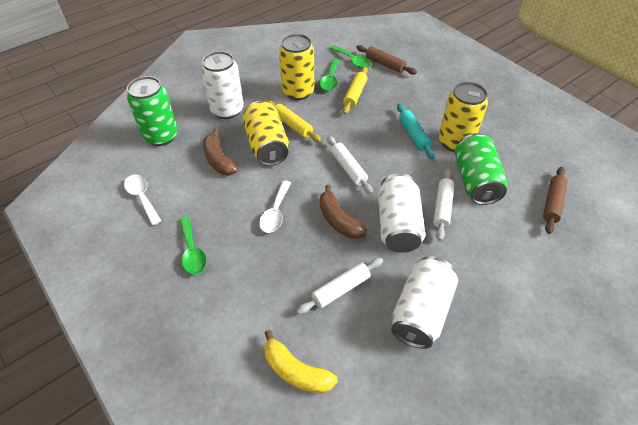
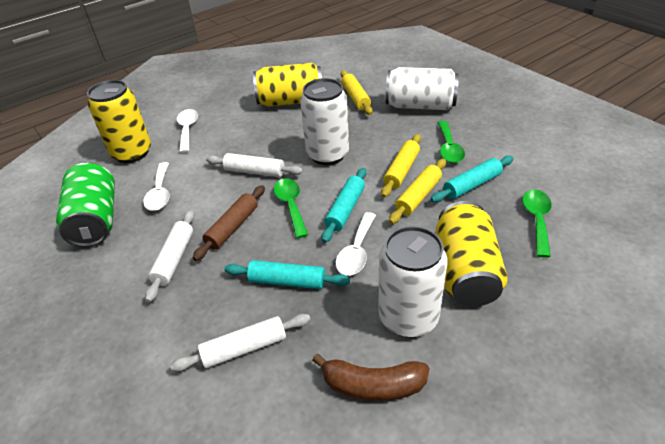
brown banana: 2 -> 1
brown rolling pin: 2 -> 1
green can: 2 -> 1
turquoise rolling pin: 1 -> 3
white spoon: 2 -> 3
yellow banana: 1 -> 0
yellow rolling pin: 2 -> 3

